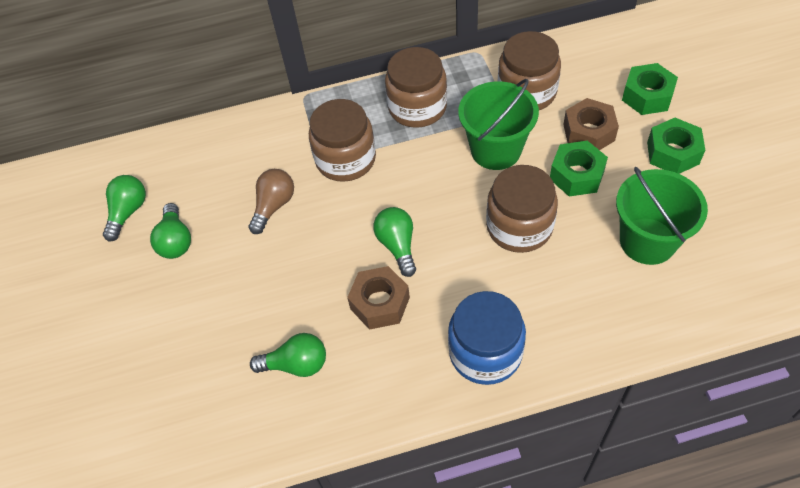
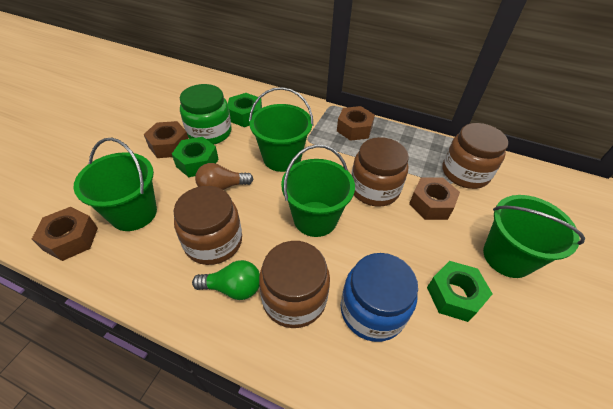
brown nut: 2 -> 4
green bucket: 2 -> 4
green jar: 0 -> 1
green light bulb: 4 -> 1

